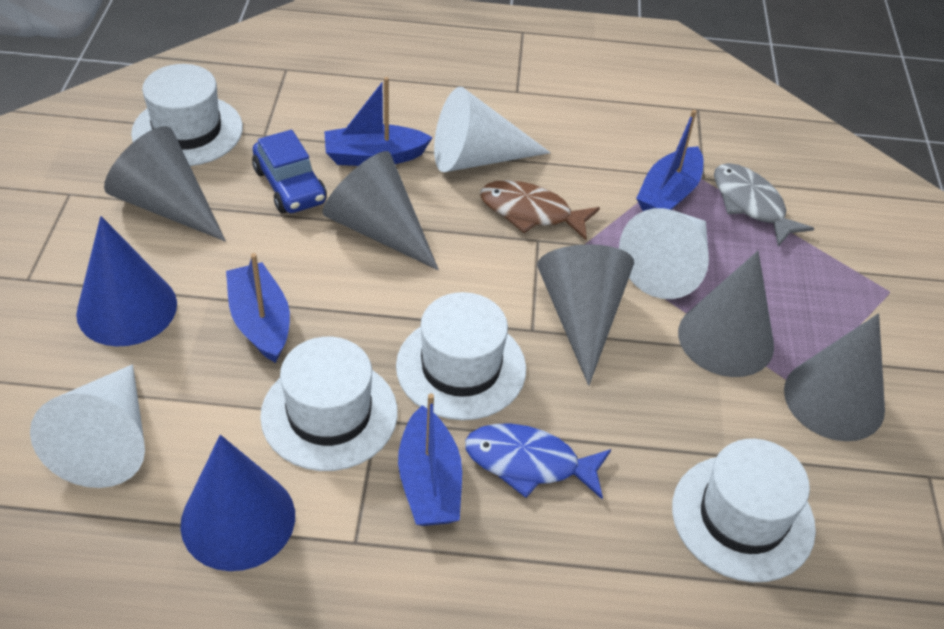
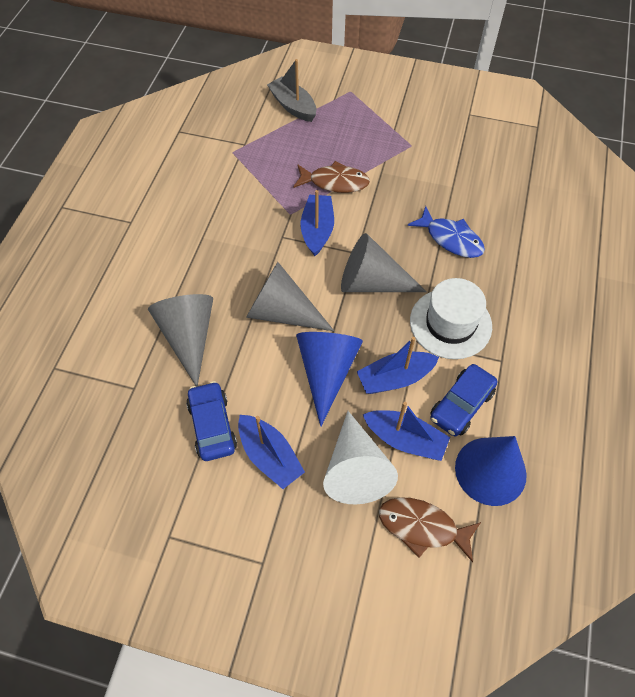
blue car: 1 -> 2
brown fish: 1 -> 2
grey boat: 0 -> 1
grey cone: 5 -> 3
grey fish: 1 -> 0
white cone: 3 -> 1
white hat: 4 -> 1

